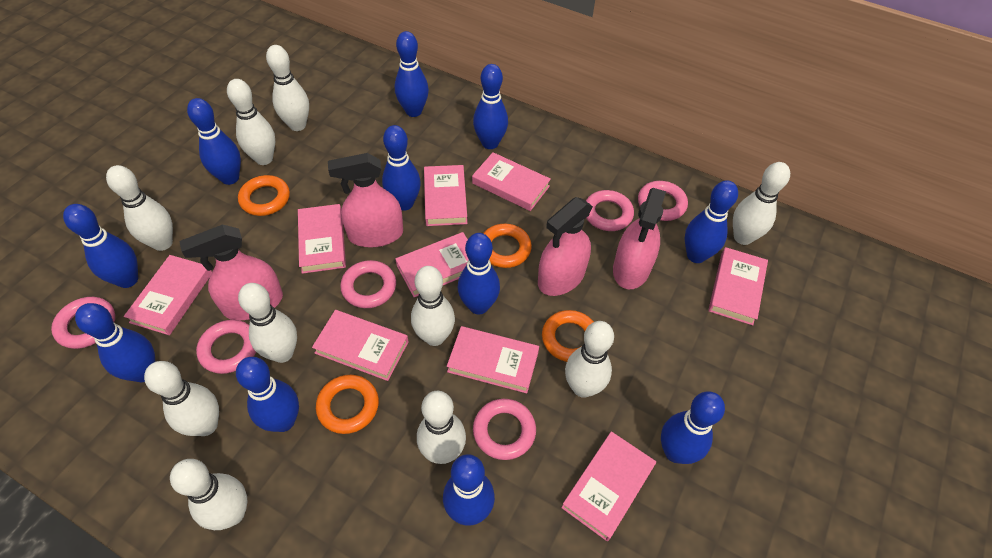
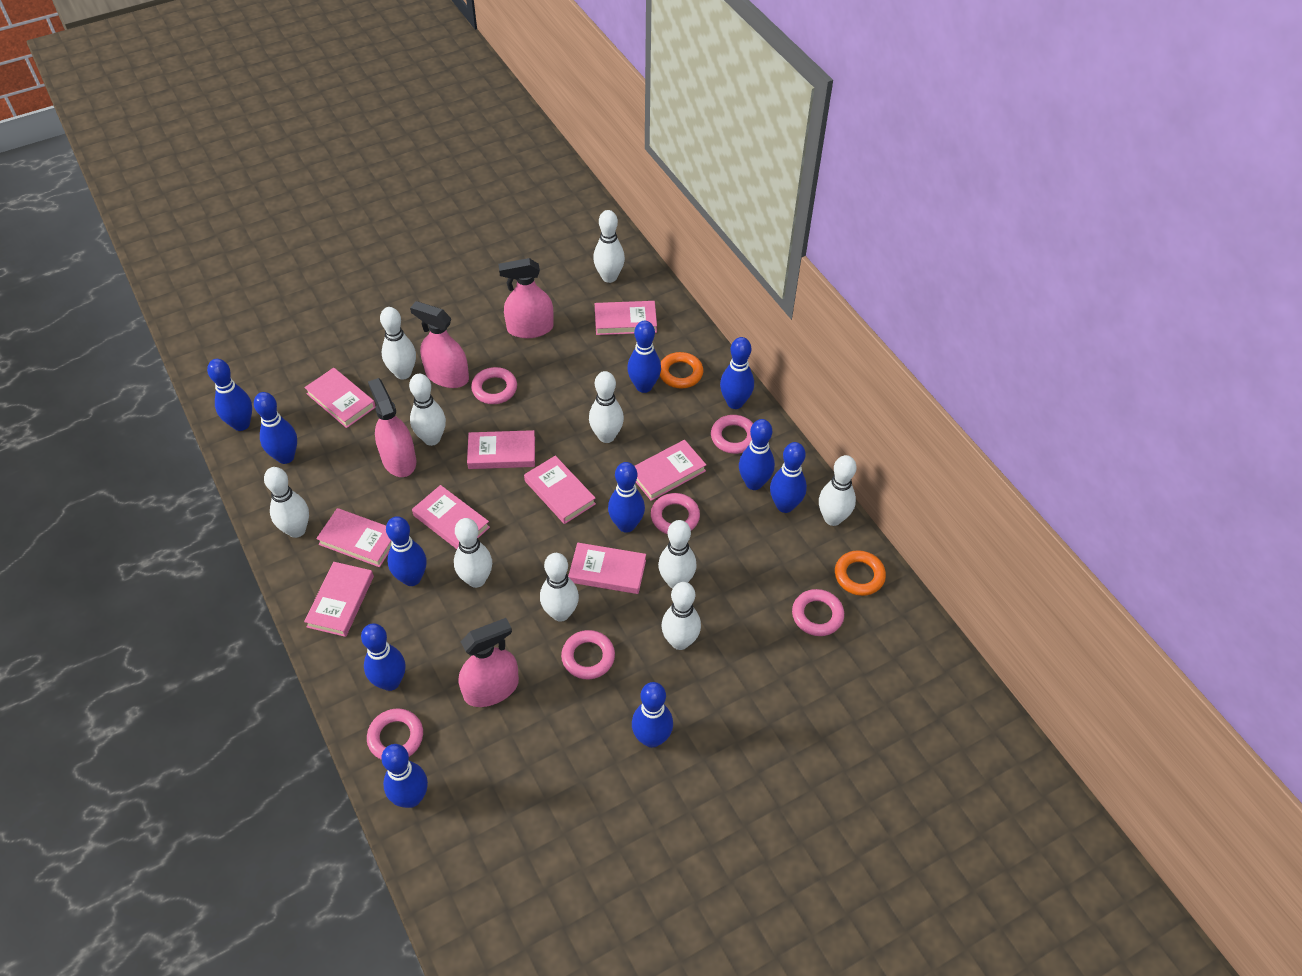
orange ring: 4 -> 2

